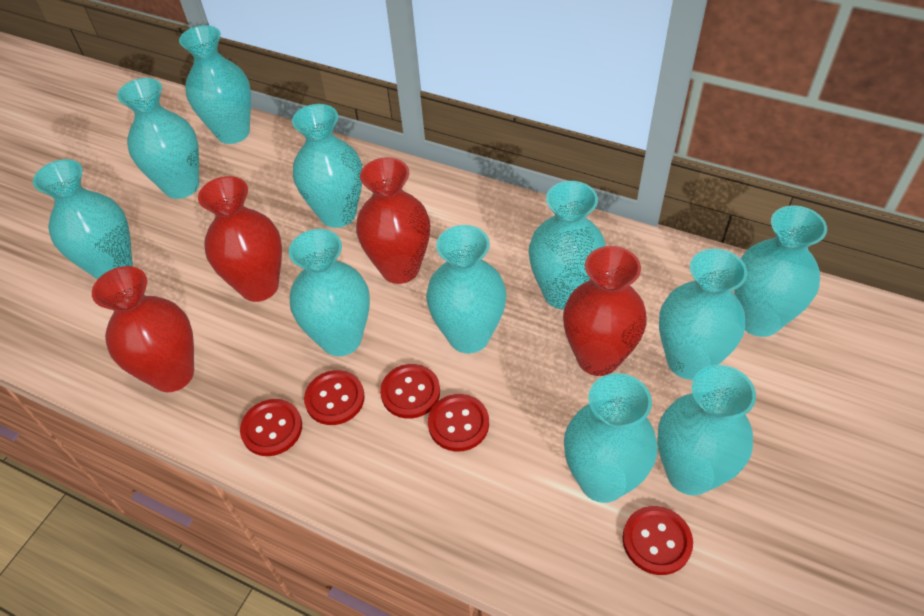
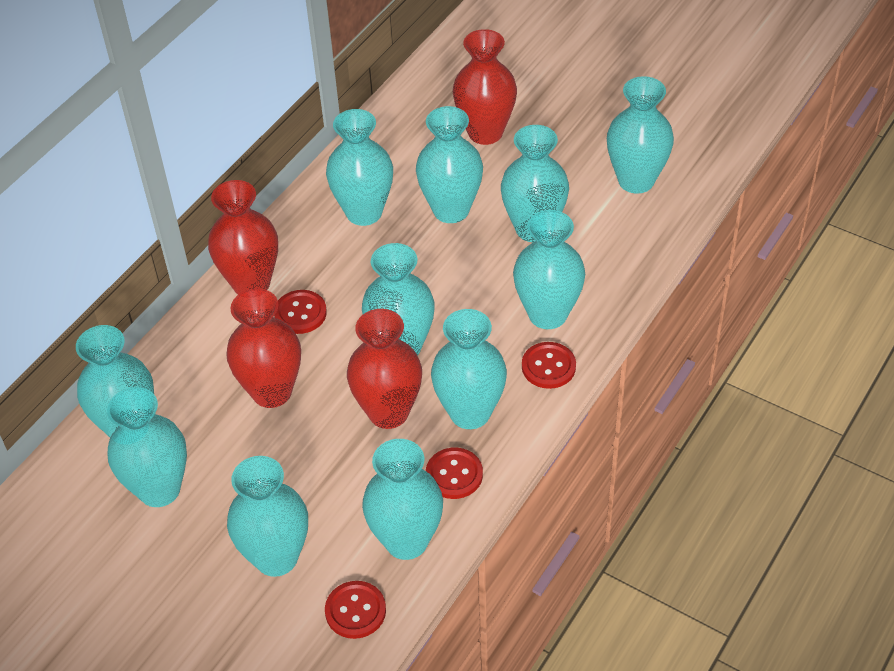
red button: 5 -> 4

